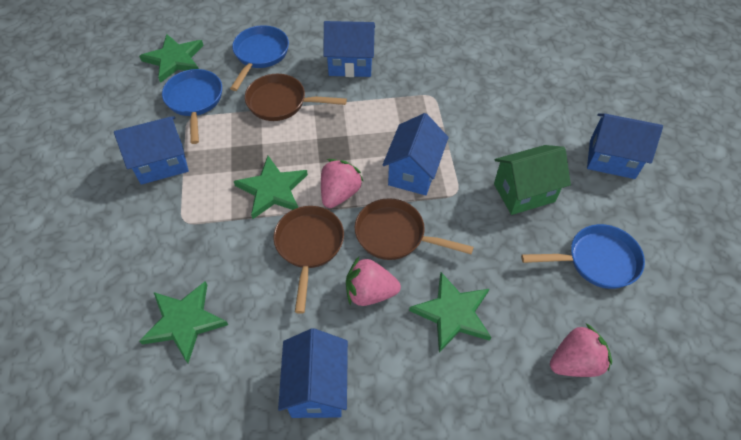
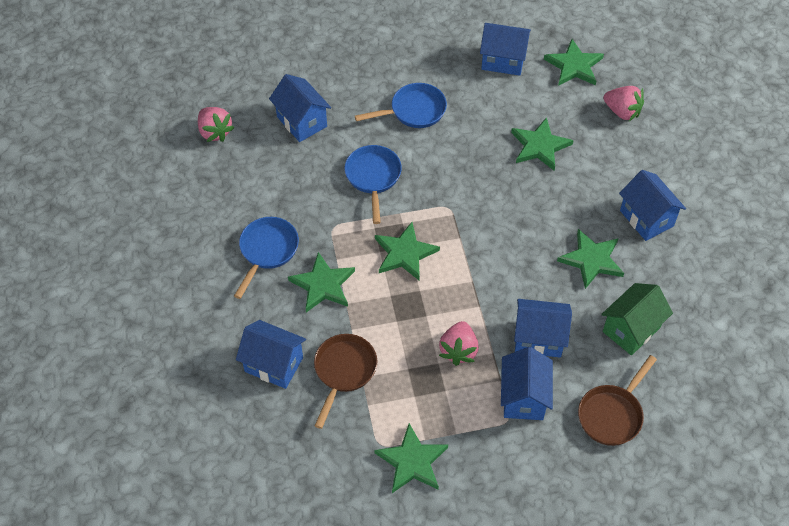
blue house: 5 -> 6
brown pan: 3 -> 2
green star: 4 -> 6

